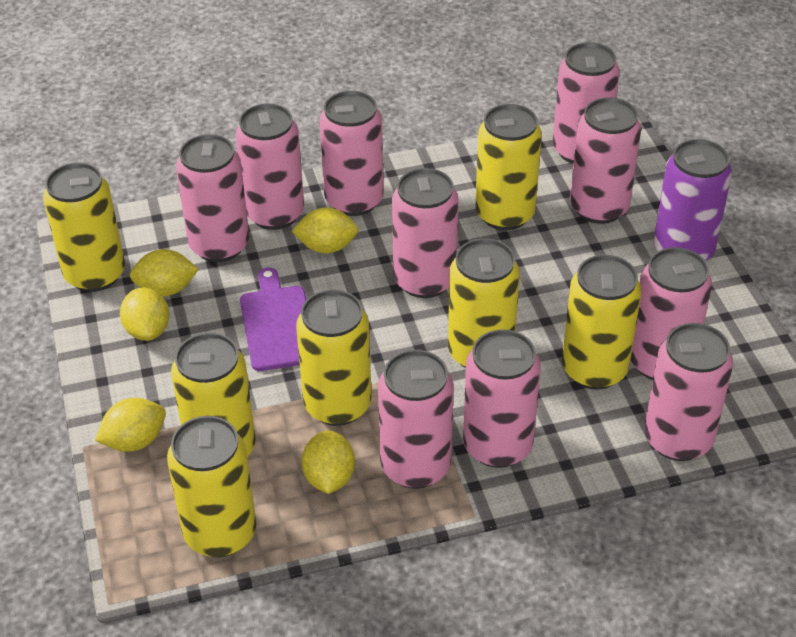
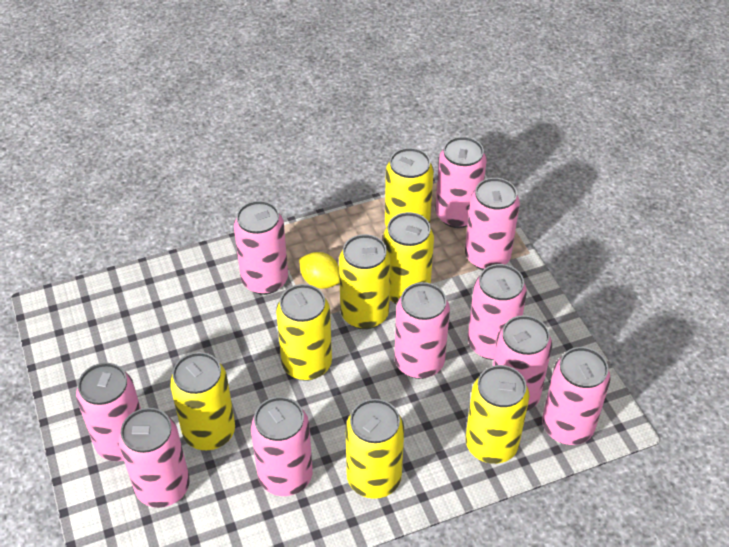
purple can: 1 -> 0
purple cutting board: 1 -> 0
yellow lemon: 5 -> 1

